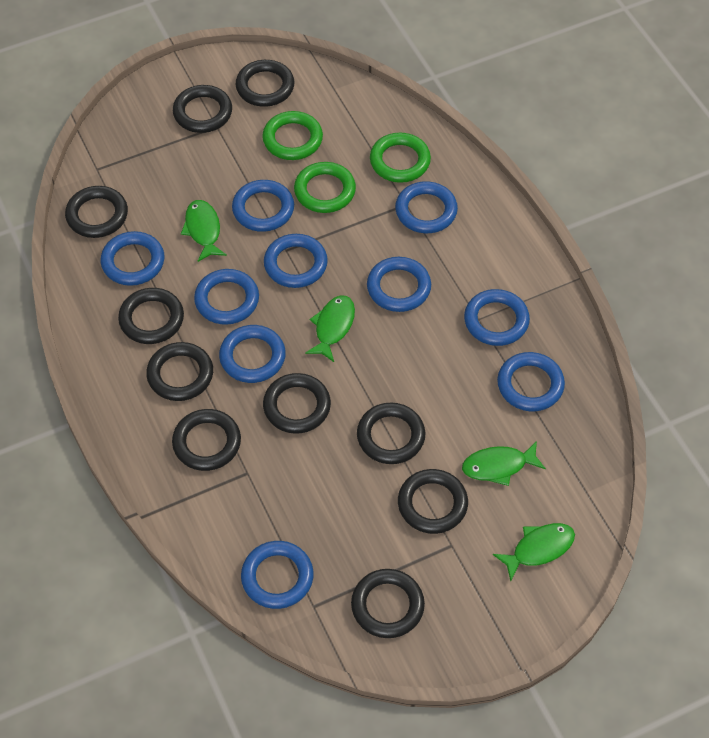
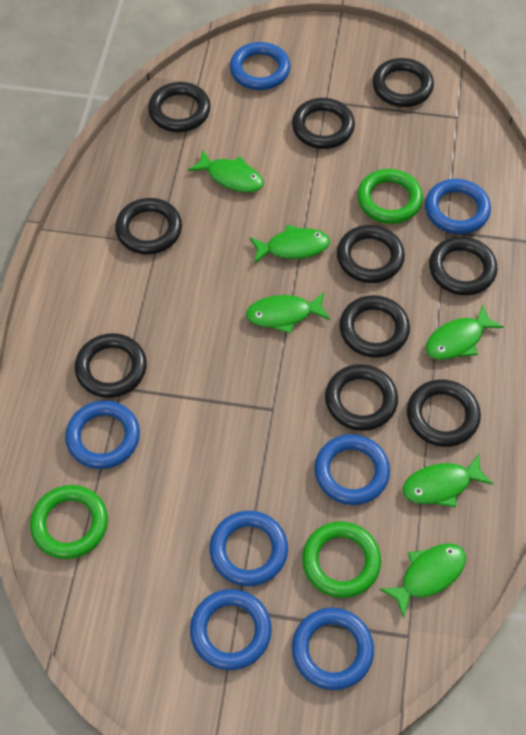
blue ring: 10 -> 7
green fish: 4 -> 6

